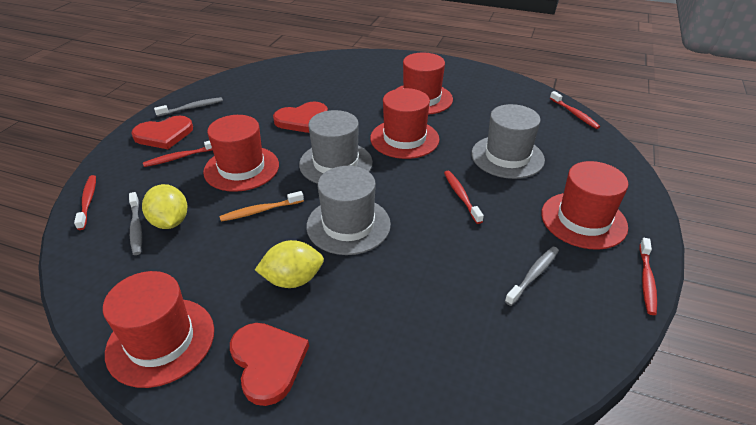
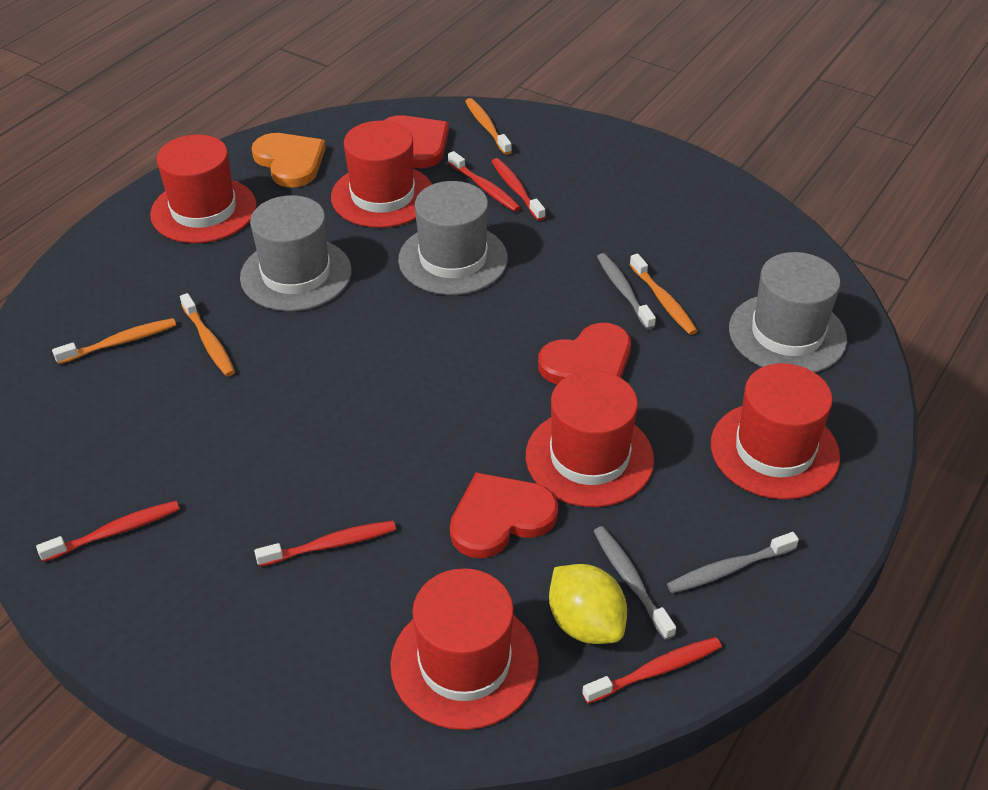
orange heart: 0 -> 1
orange toothbrush: 1 -> 4
yellow lemon: 2 -> 1

